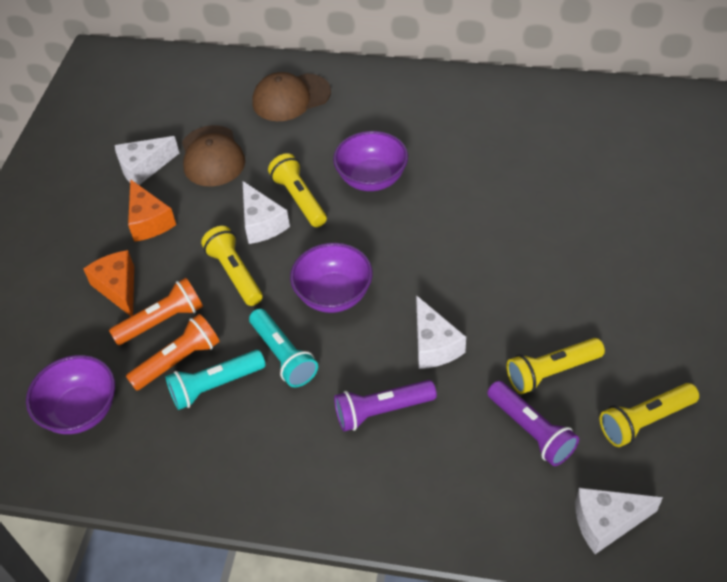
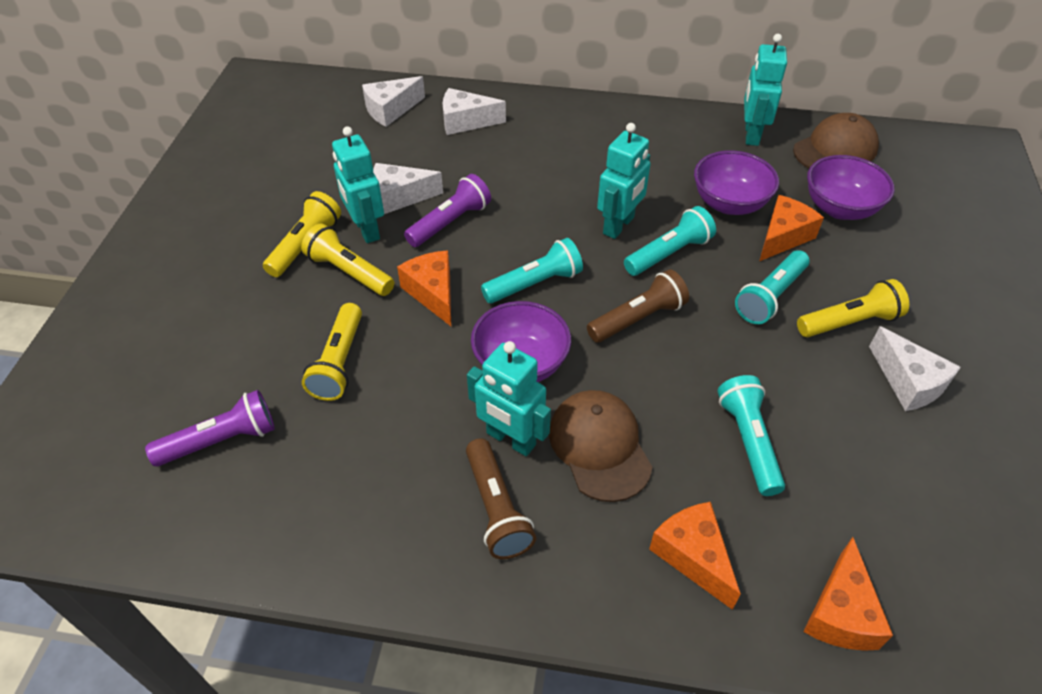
brown flashlight: 0 -> 2
orange cheese: 2 -> 4
orange flashlight: 2 -> 0
turquoise flashlight: 2 -> 4
turquoise robot: 0 -> 4

